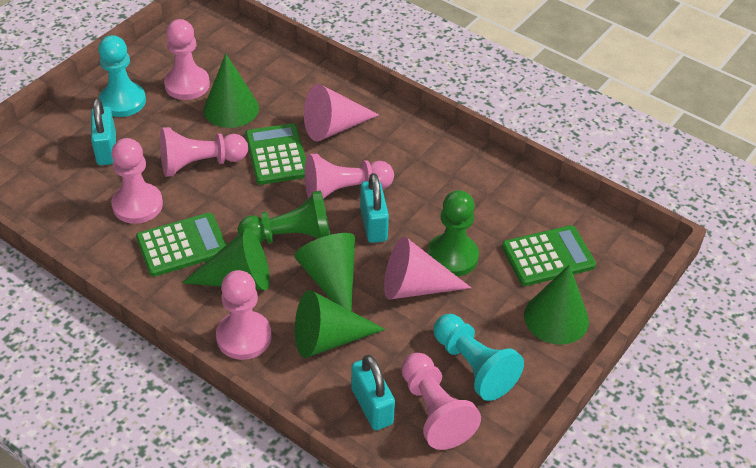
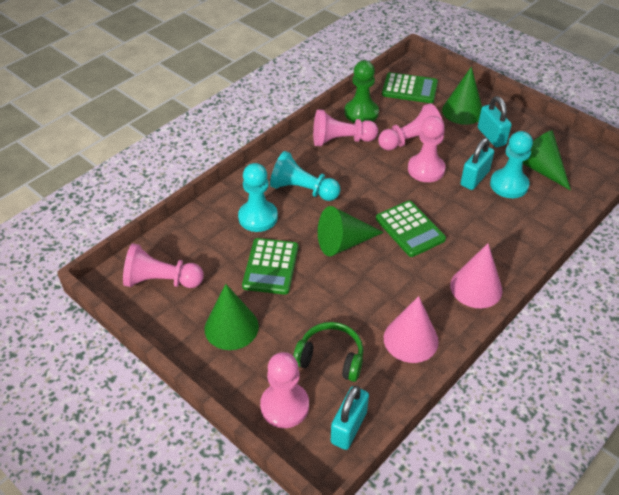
green cone: 5 -> 4
green headphones: 0 -> 1
green pawn: 2 -> 1
pink pawn: 6 -> 5
turquoise pawn: 2 -> 3

